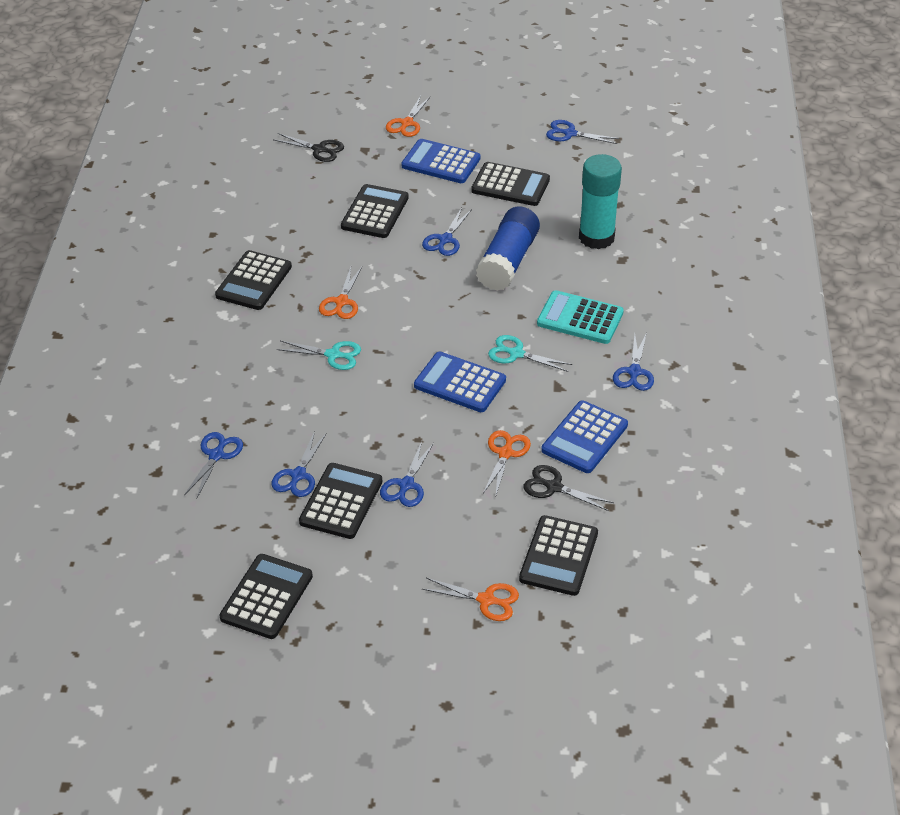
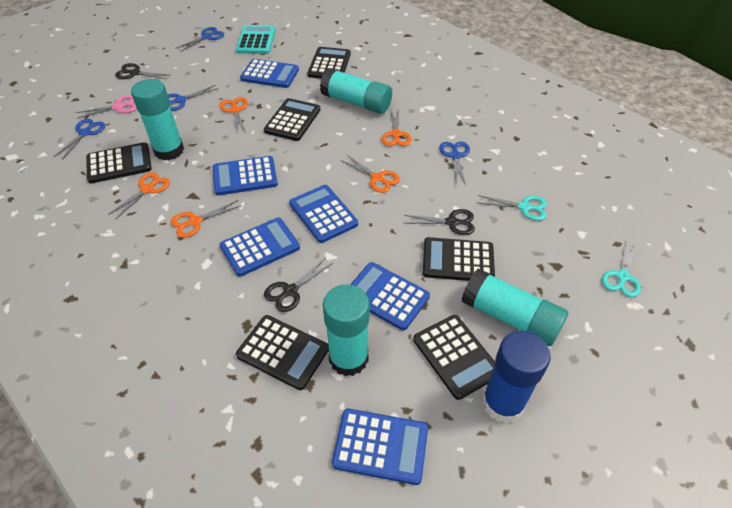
black scissors: 2 -> 3
blue calculator: 3 -> 6
blue scissors: 6 -> 4
orange scissors: 4 -> 5
pink scissors: 0 -> 1
turquoise glue stick: 1 -> 4

